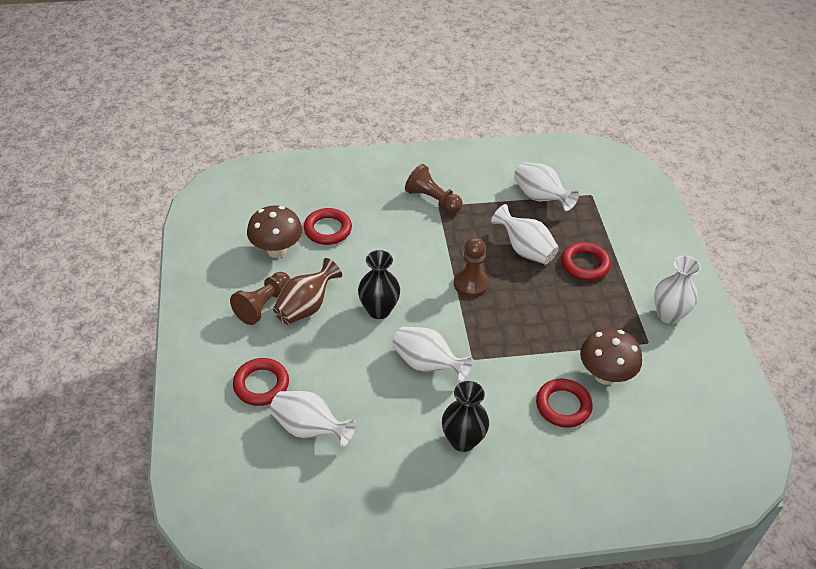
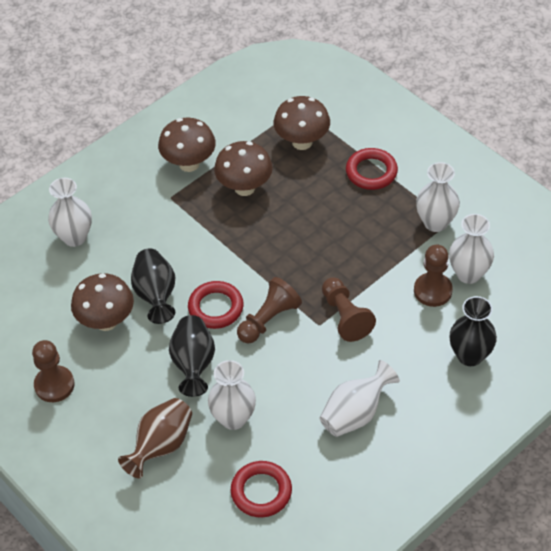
black vase: 2 -> 3
brown mushroom: 2 -> 4
brown pawn: 3 -> 4
red ring: 4 -> 3

